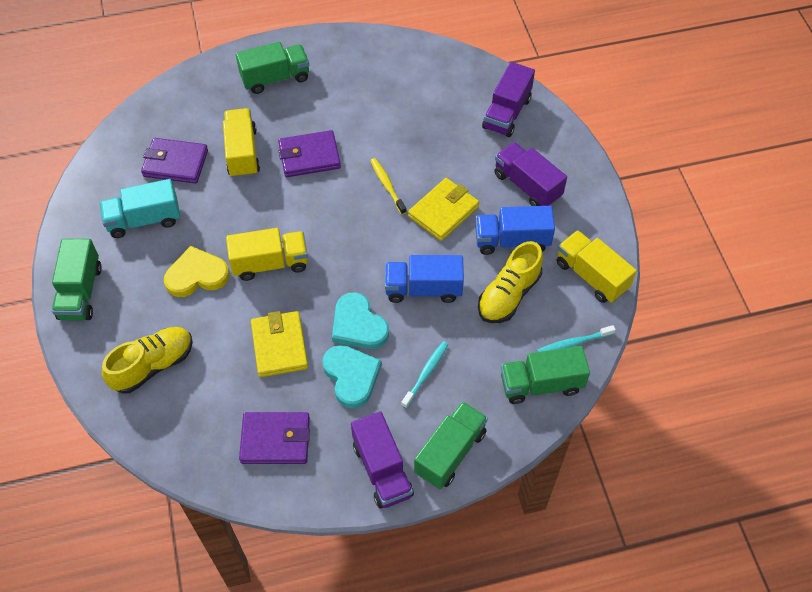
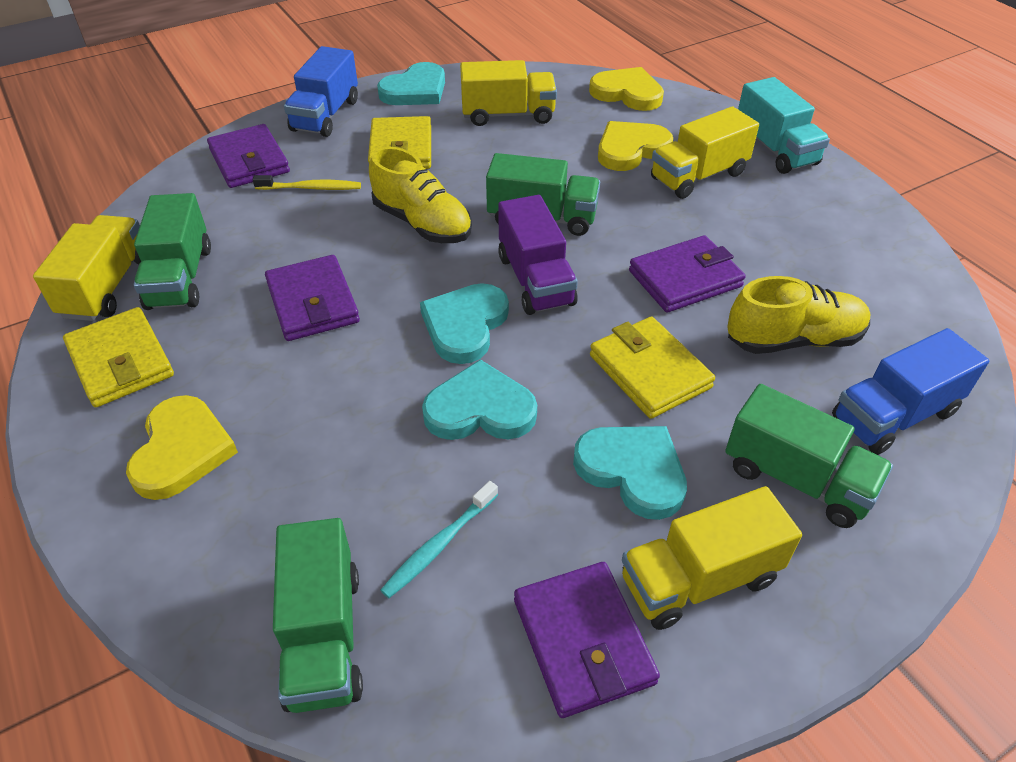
purple truck: 3 -> 1
purple wallet: 3 -> 4
turquoise heart: 2 -> 4
turquoise toothbrush: 2 -> 1
yellow heart: 1 -> 3
yellow truck: 3 -> 4
yellow wallet: 2 -> 3

